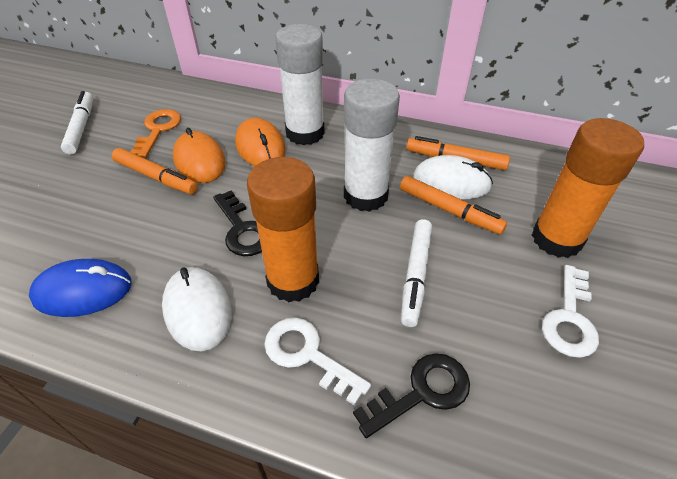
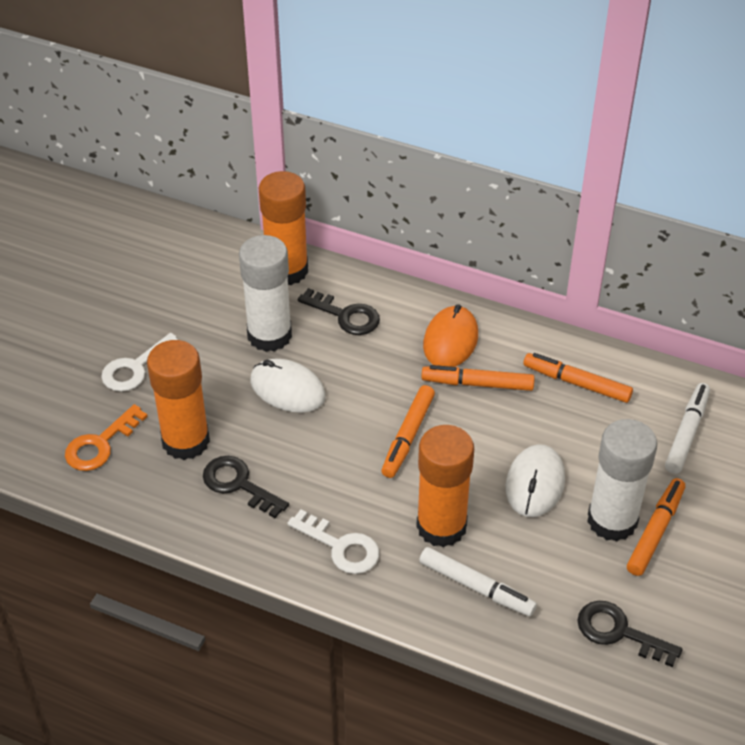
black key: 2 -> 3
blue mouse: 1 -> 0
orange glue stick: 2 -> 3
orange marker: 3 -> 4
orange mouse: 2 -> 1

